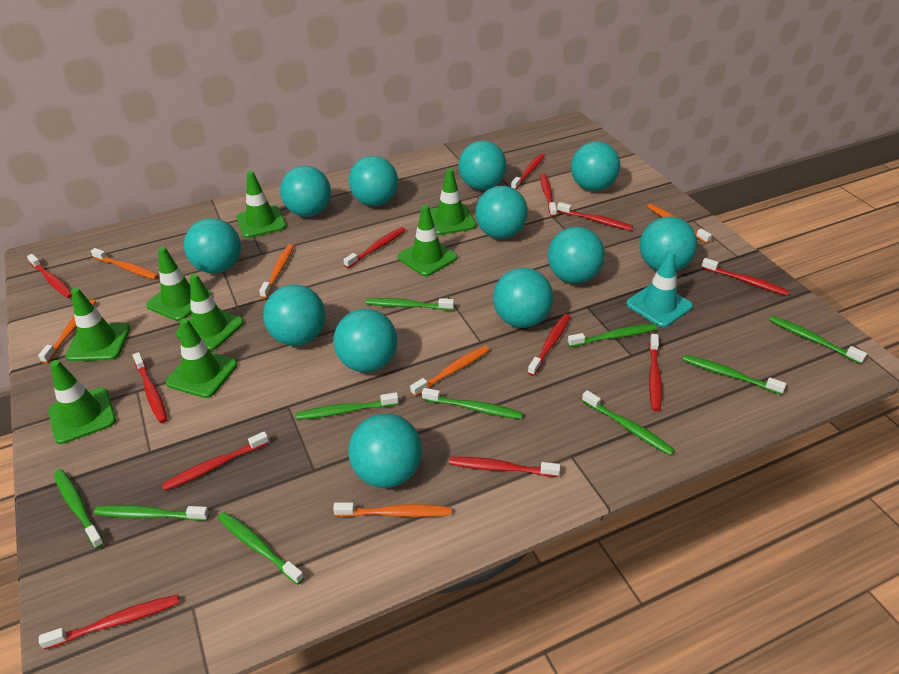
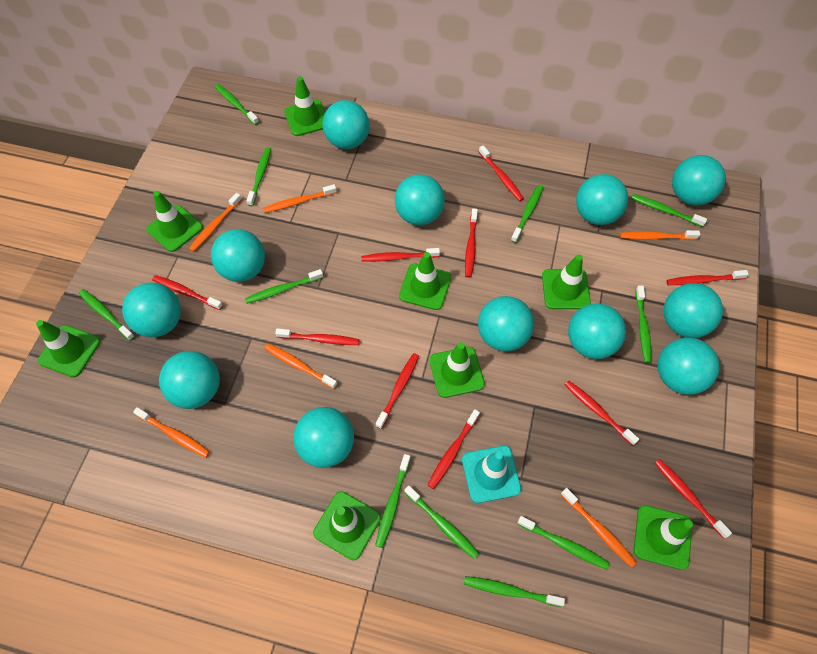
green toothbrush: 10 -> 11
red toothbrush: 12 -> 10

